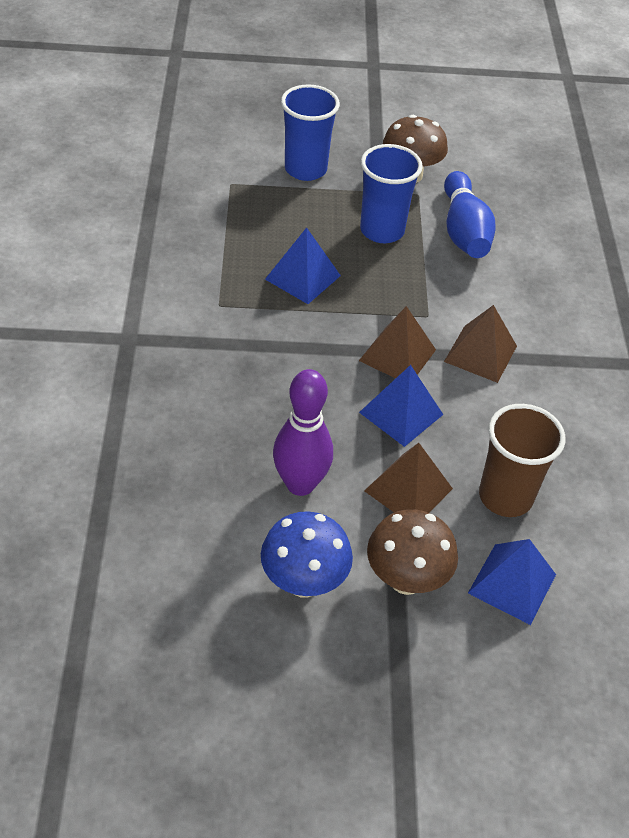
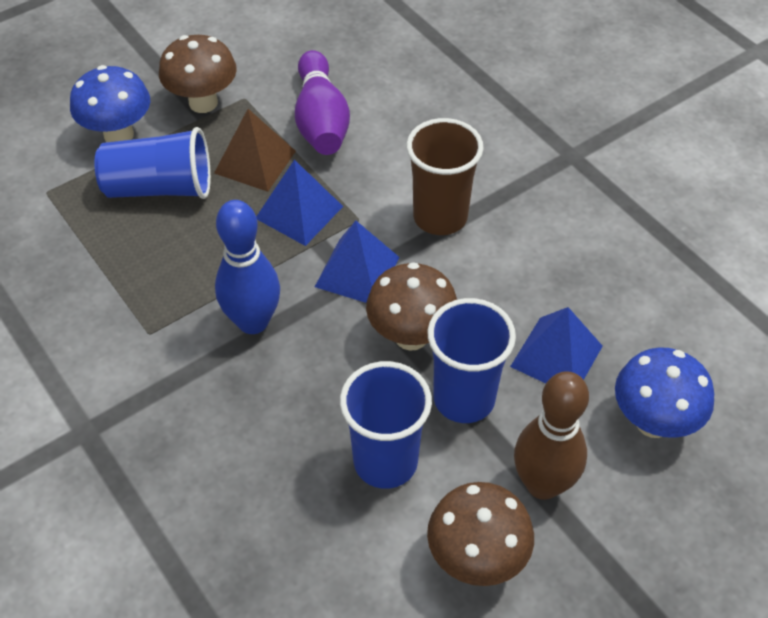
blue cup: 2 -> 3
blue mushroom: 1 -> 2
brown bowling pin: 0 -> 1
brown mushroom: 2 -> 3
brown pyramid: 3 -> 1

